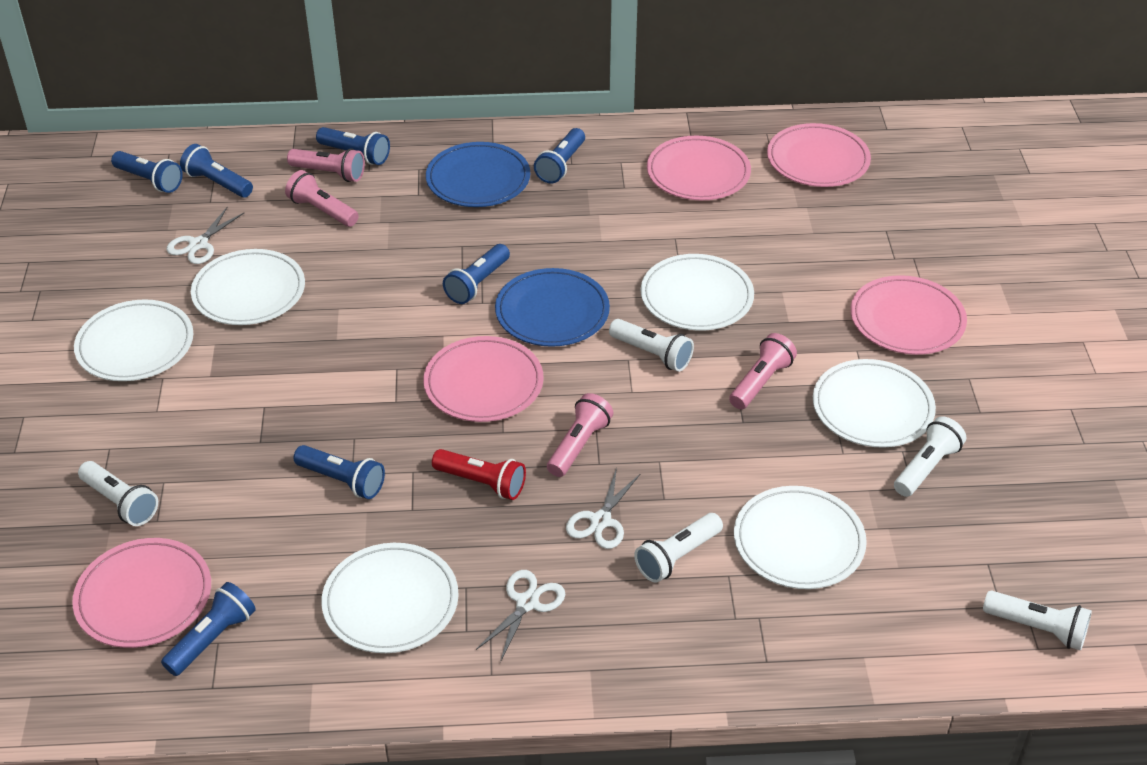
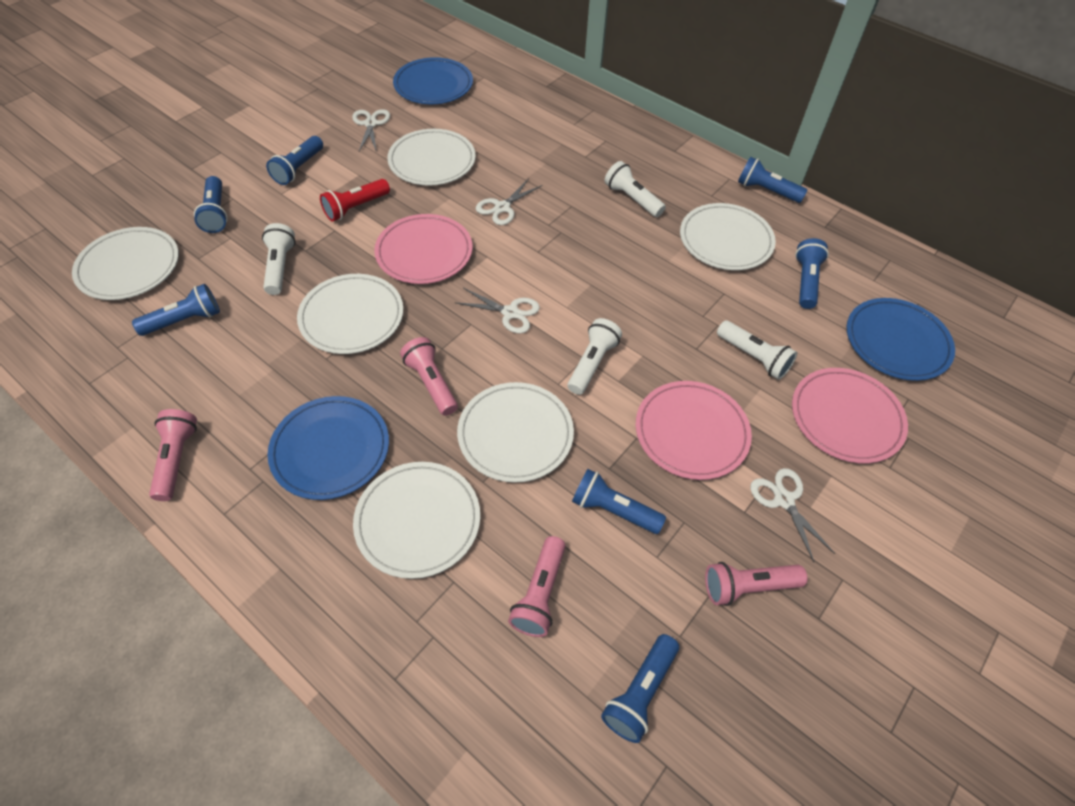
blue plate: 2 -> 3
pink plate: 5 -> 3
white flashlight: 5 -> 4
white scissors: 3 -> 4

